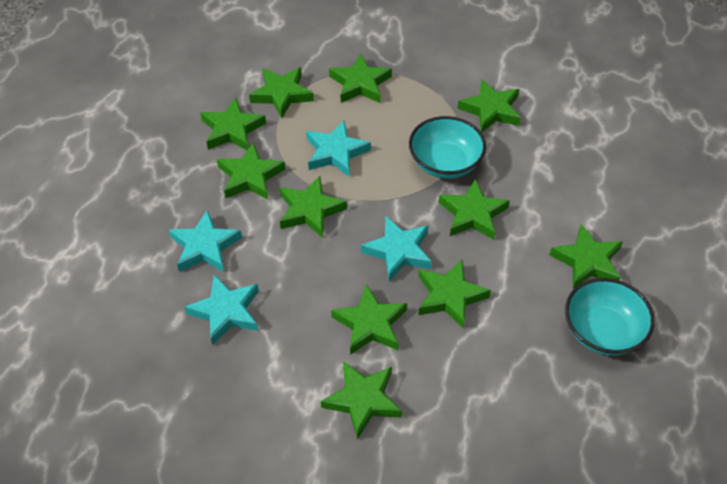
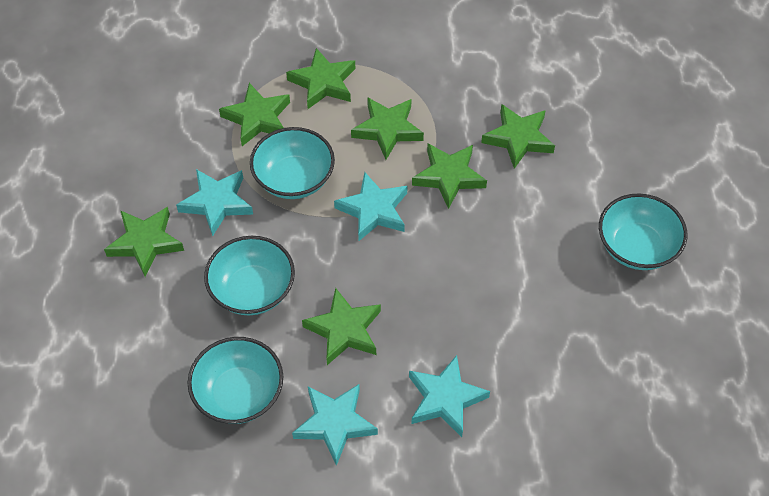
green star: 11 -> 7
turquoise bowl: 2 -> 4

